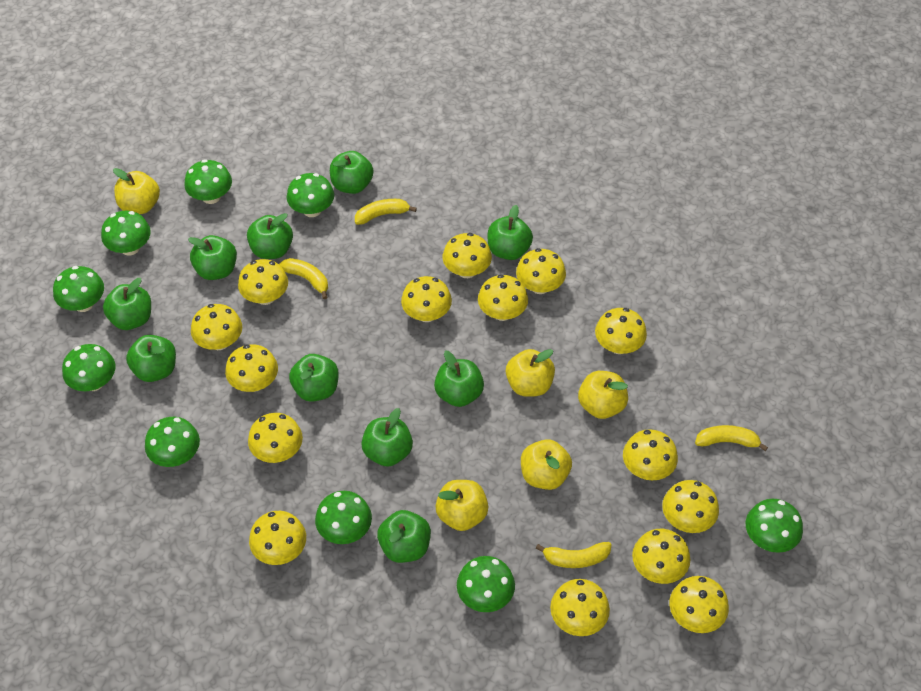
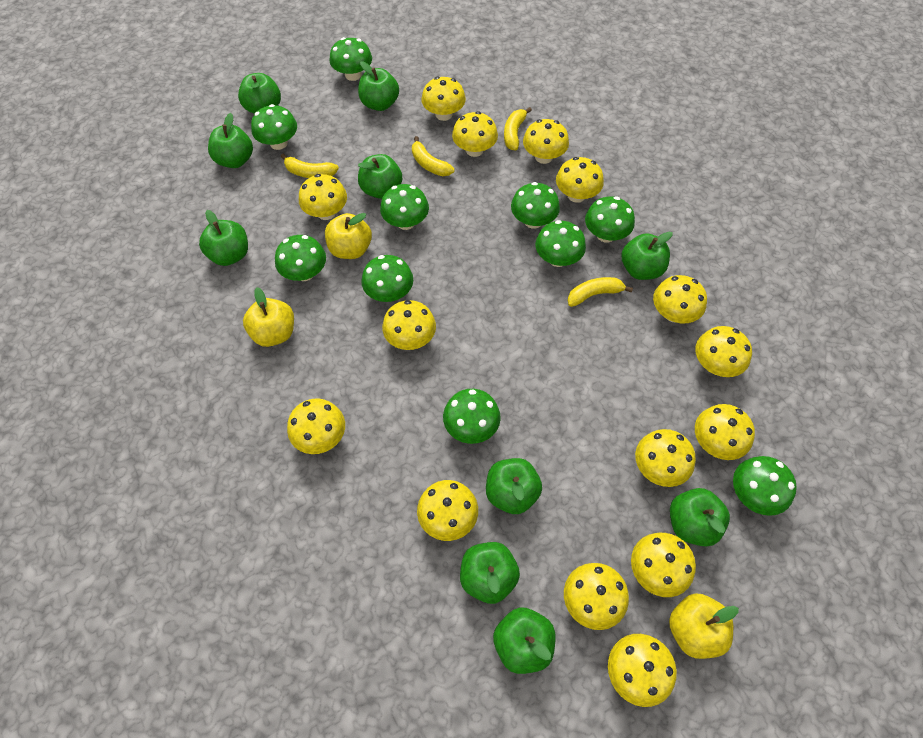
green mushroom: 9 -> 10
yellow apple: 5 -> 3

